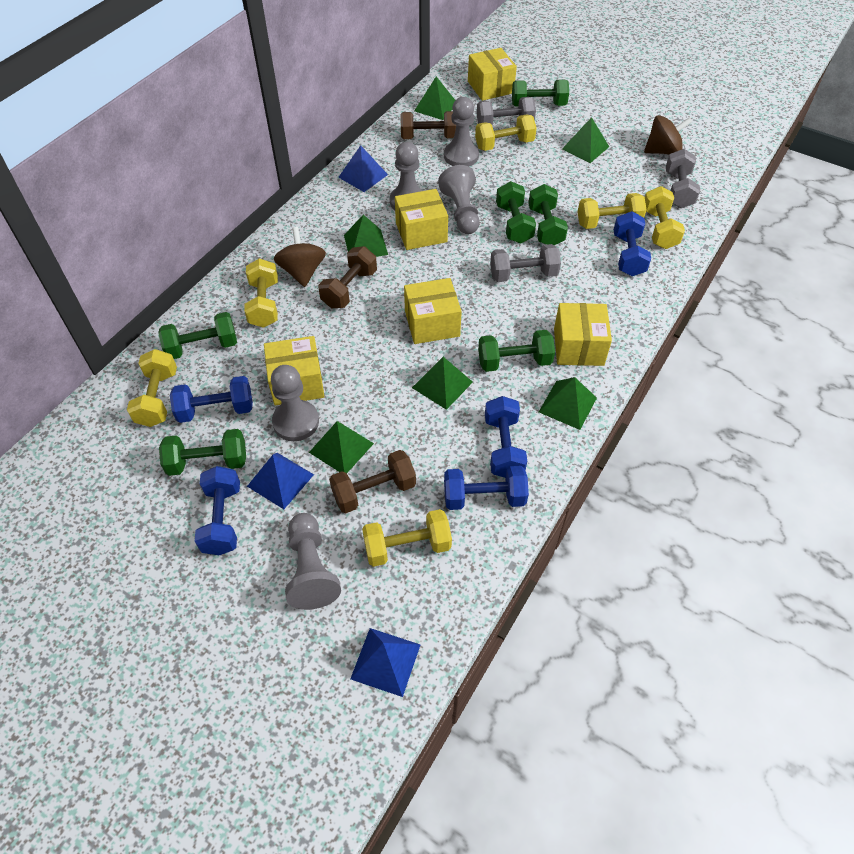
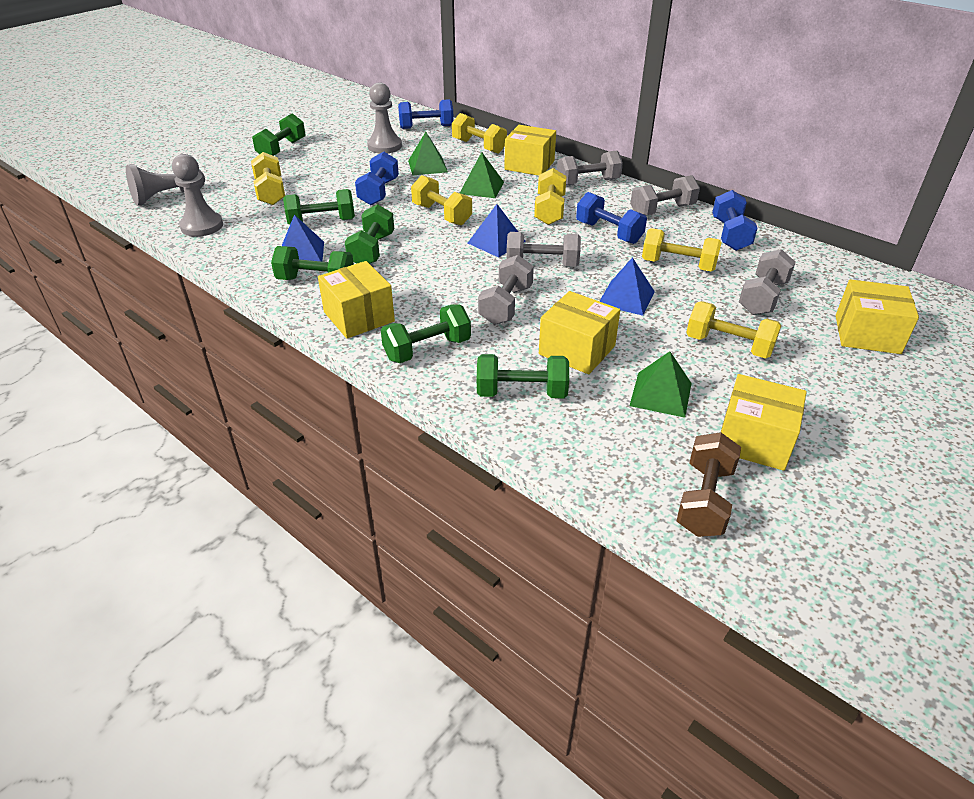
blue dumbbell: 5 -> 4
brown dumbbell: 3 -> 1
brown spinning top: 2 -> 0
green pyramid: 6 -> 3
grey dumbbell: 3 -> 5
grey pawn: 5 -> 3

